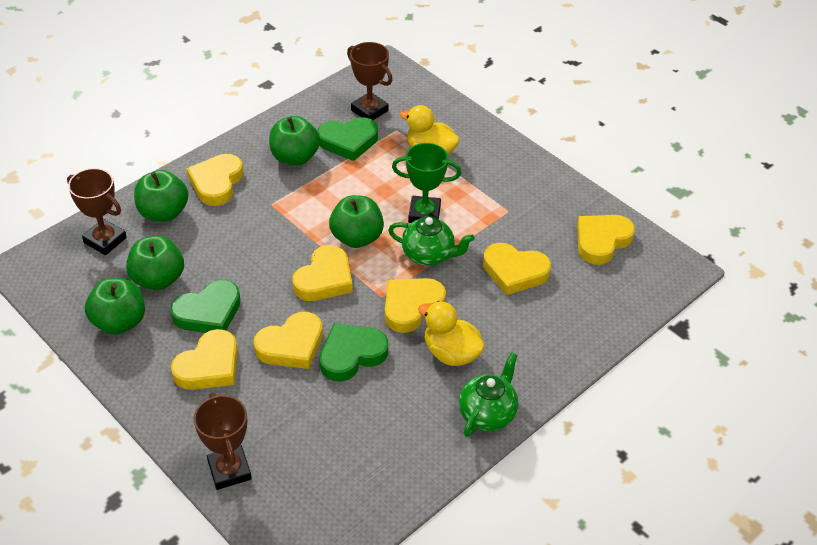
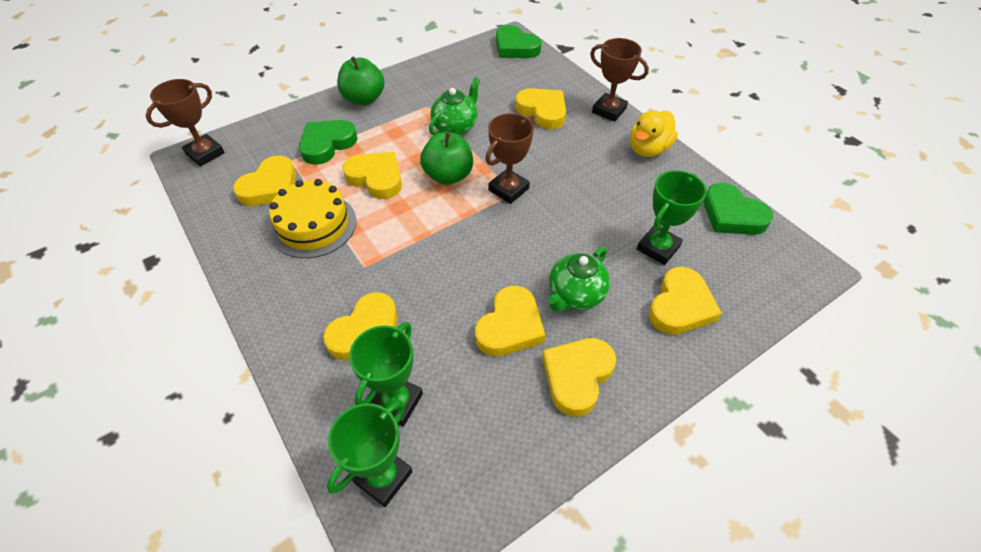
green apple: 5 -> 2
green trophy: 1 -> 3
yellow cake: 0 -> 1
yellow duck: 2 -> 1

